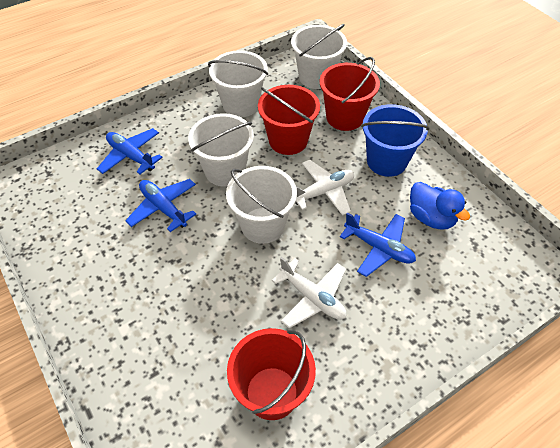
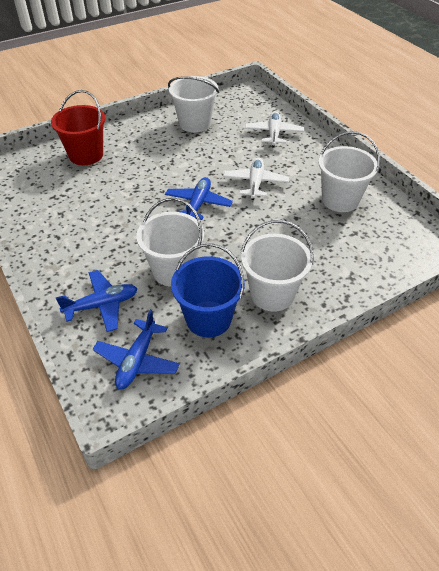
blue duck: 1 -> 0
red bucket: 3 -> 1

